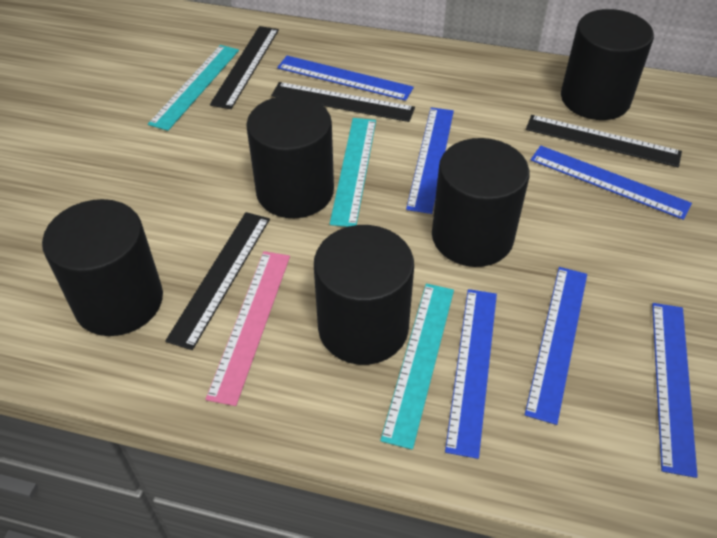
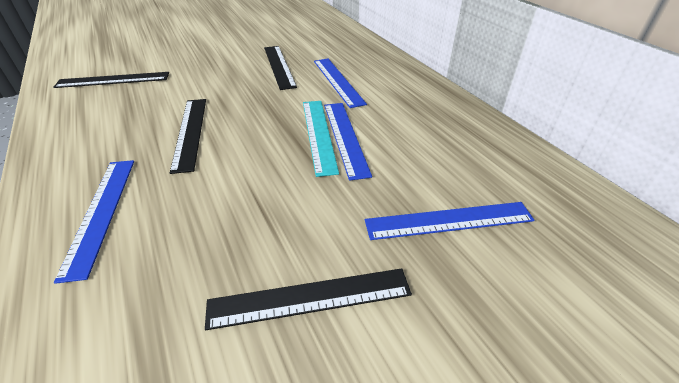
black cylinder: 5 -> 0
blue ruler: 6 -> 4
pink ruler: 1 -> 0
turquoise ruler: 3 -> 1

